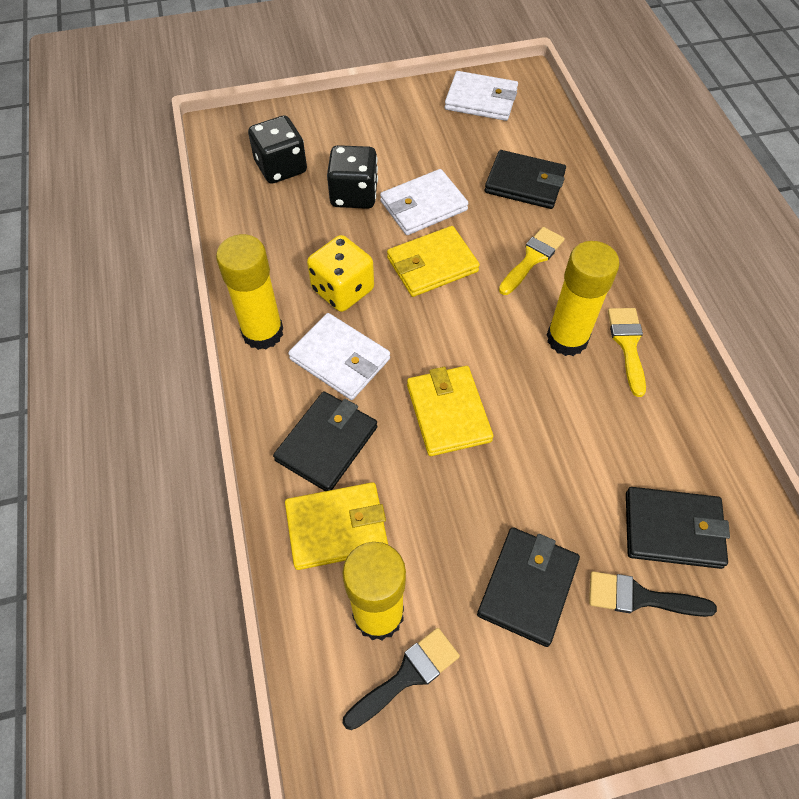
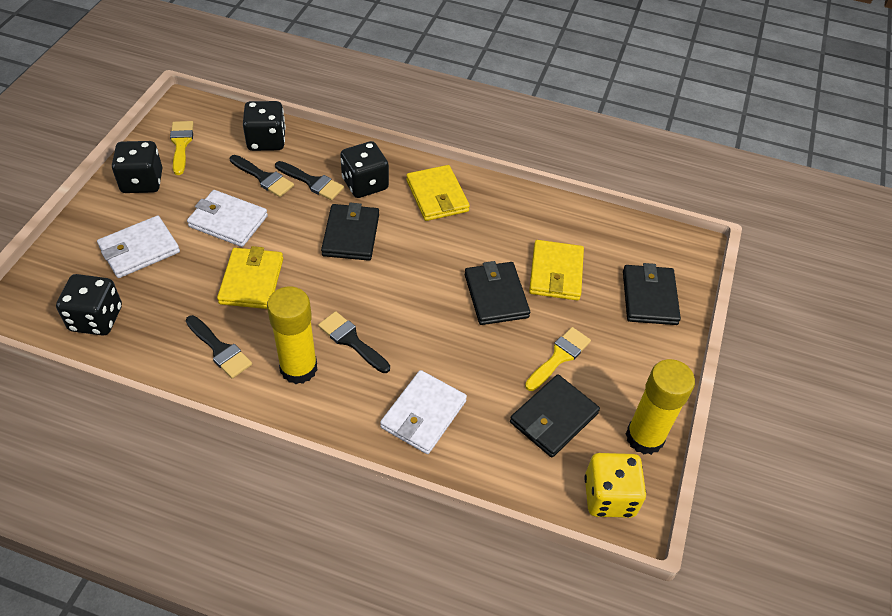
black brush: 2 -> 4
black dice: 2 -> 4
yellow glue stick: 3 -> 2

